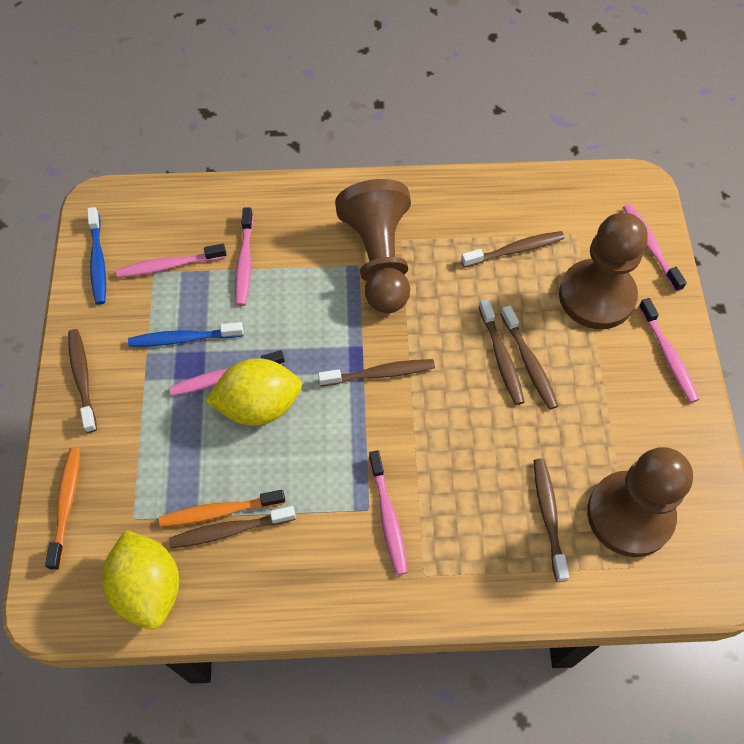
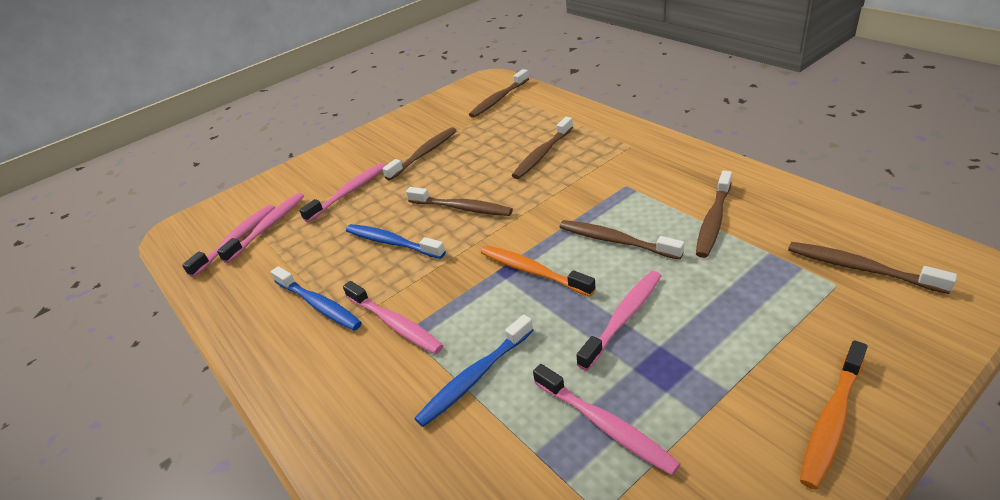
blue toothbrush: 2 -> 3
brown pawn: 3 -> 0
yellow lemon: 2 -> 0

